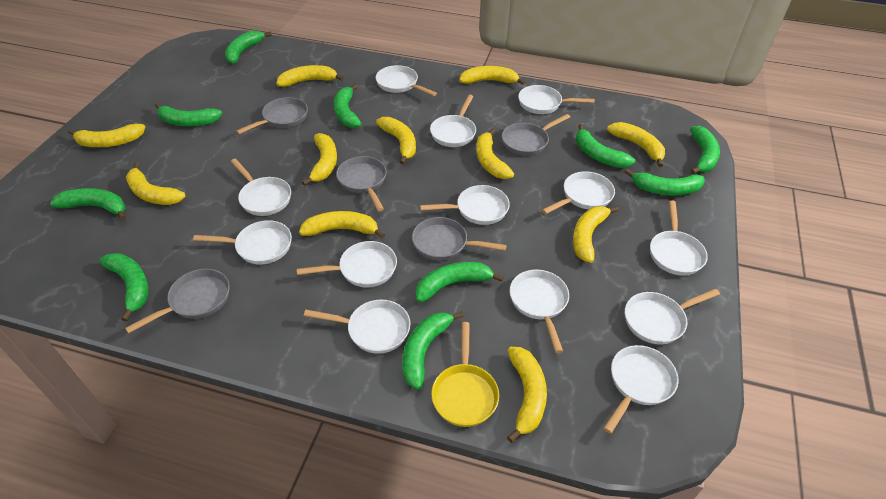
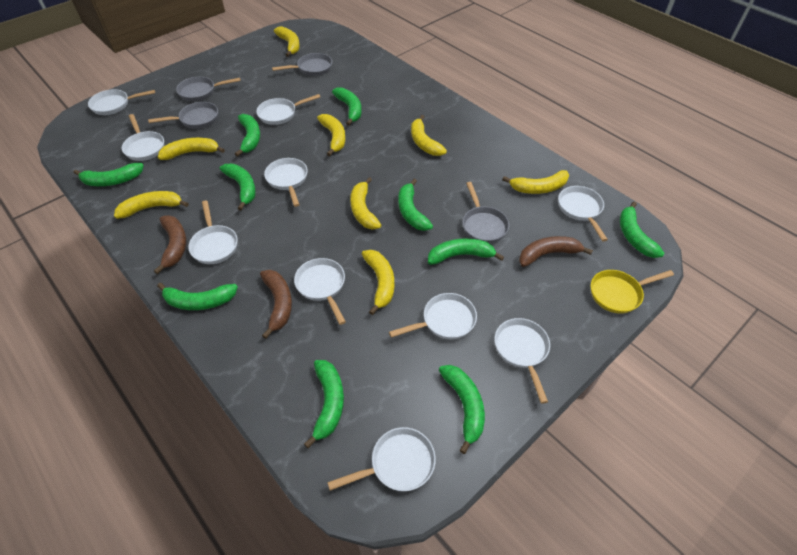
brown banana: 0 -> 3
grey pan: 5 -> 4
white pan: 13 -> 10
yellow banana: 11 -> 8

